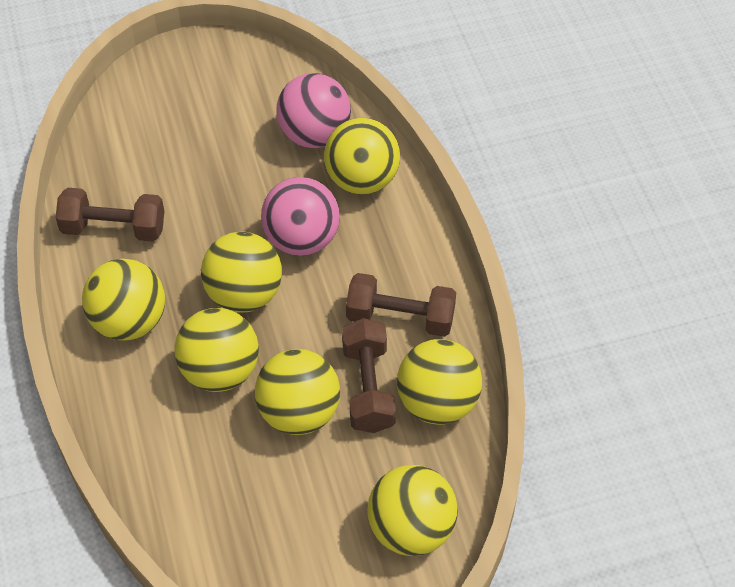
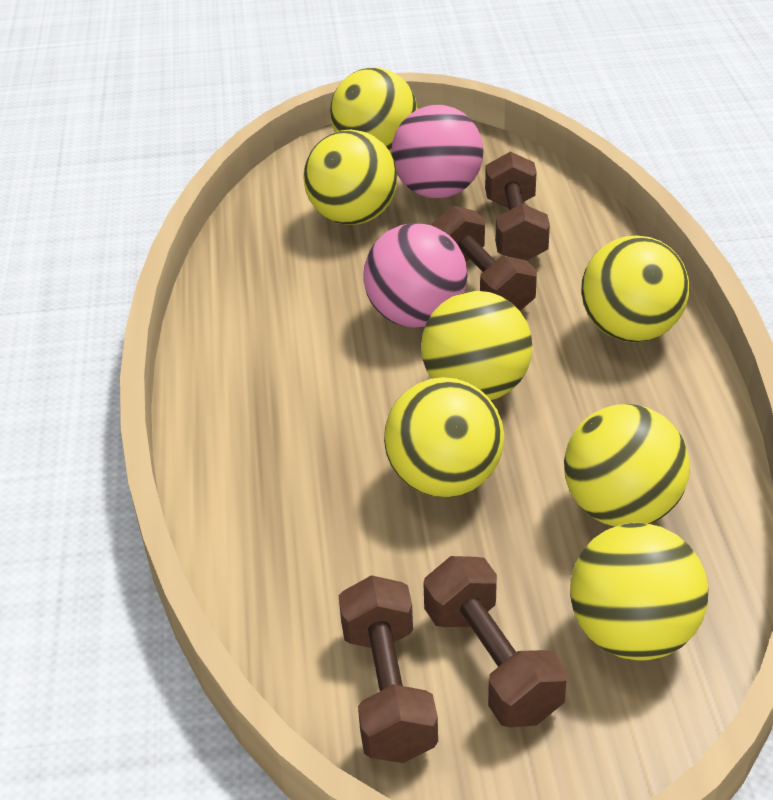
brown dumbbell: 3 -> 4

